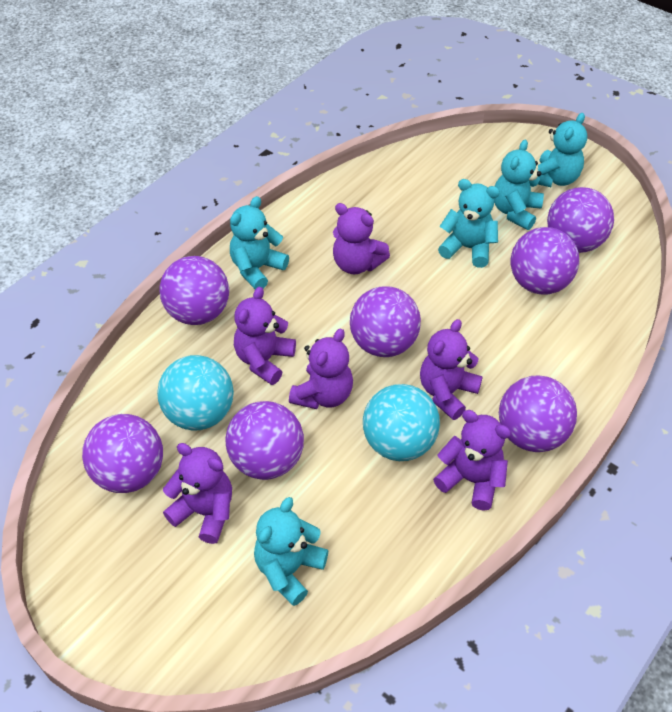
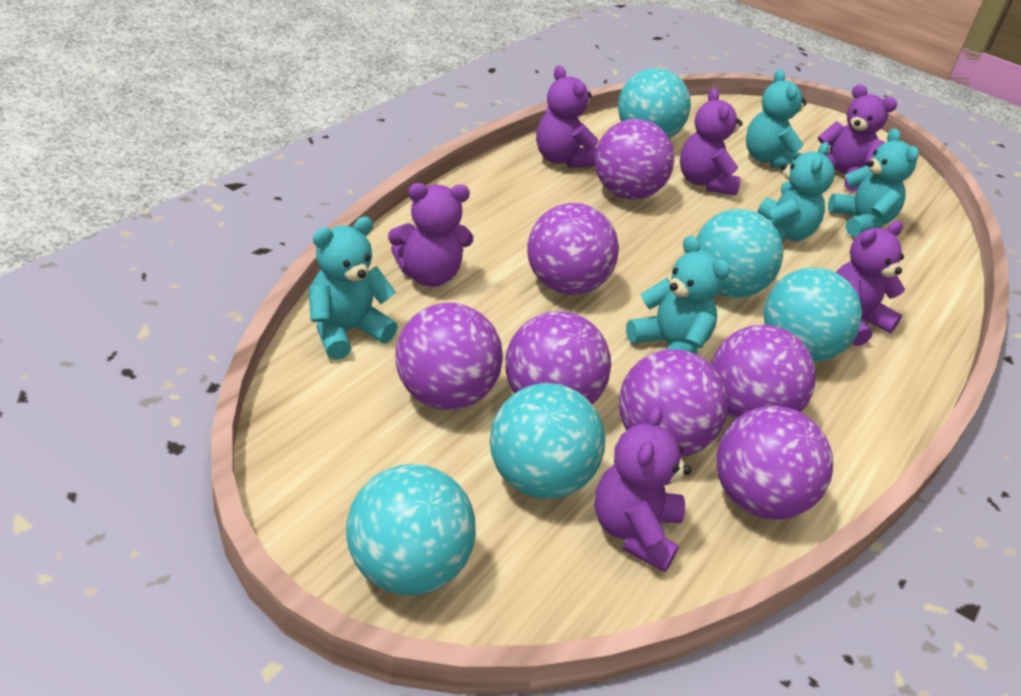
turquoise ball: 2 -> 5

